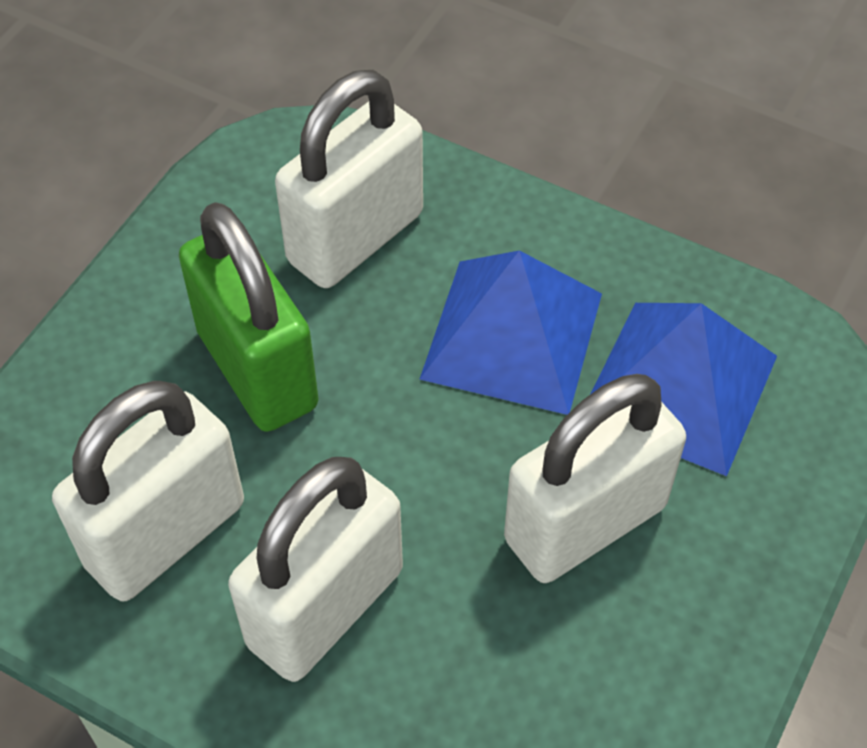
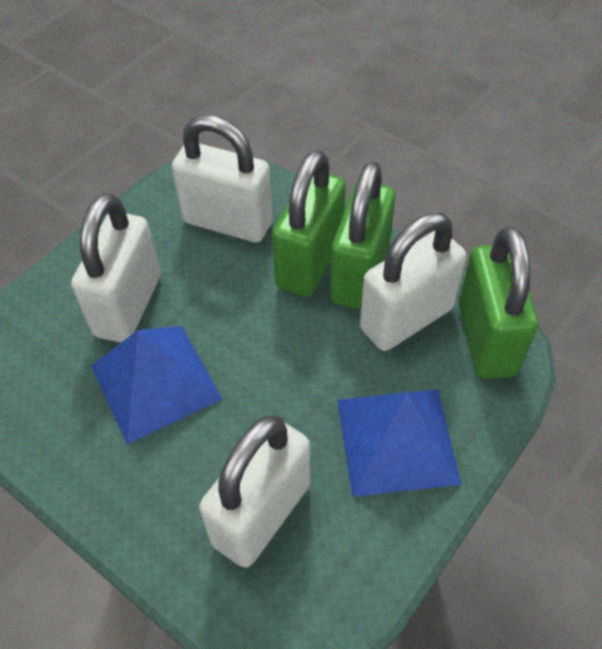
green padlock: 1 -> 3

